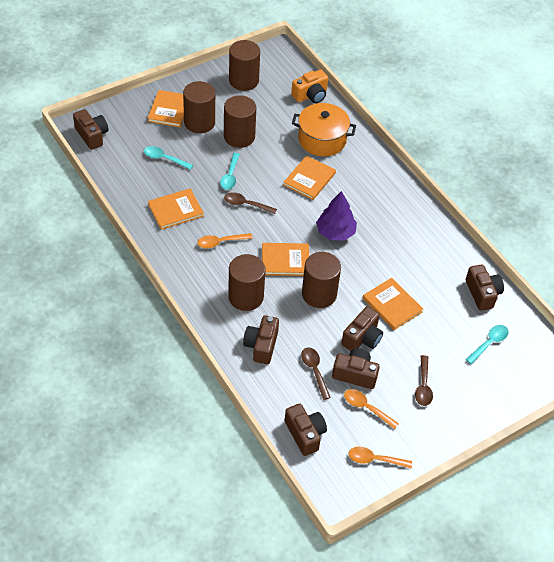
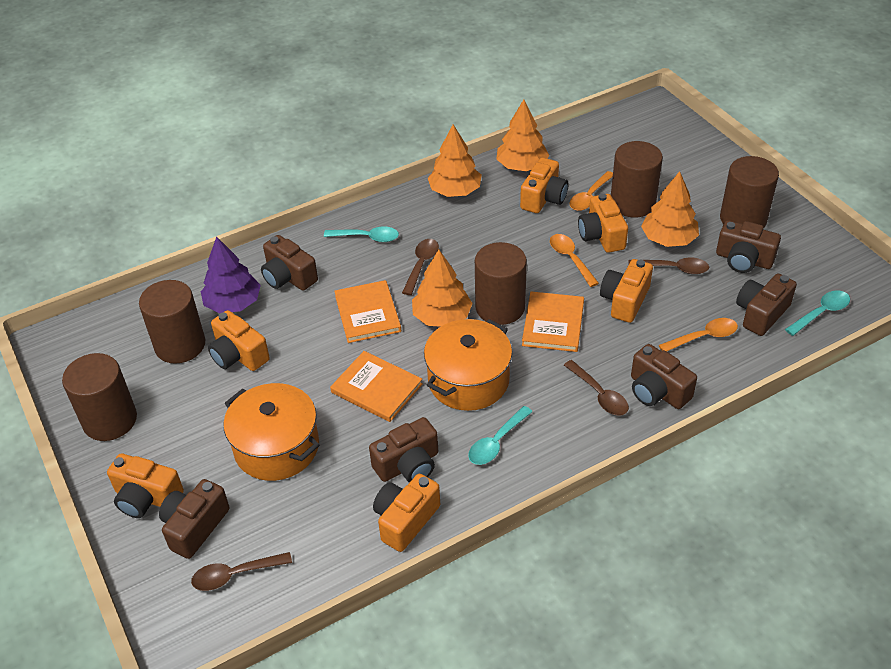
brown spoon: 3 -> 4
orange book: 5 -> 3
orange camera: 1 -> 6
orange pot: 1 -> 2
orange tree: 0 -> 4

